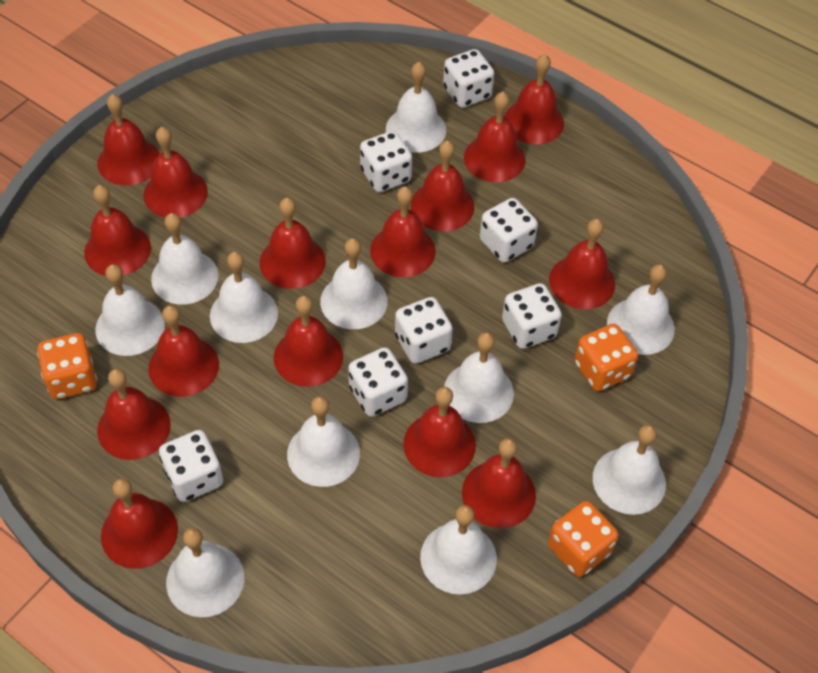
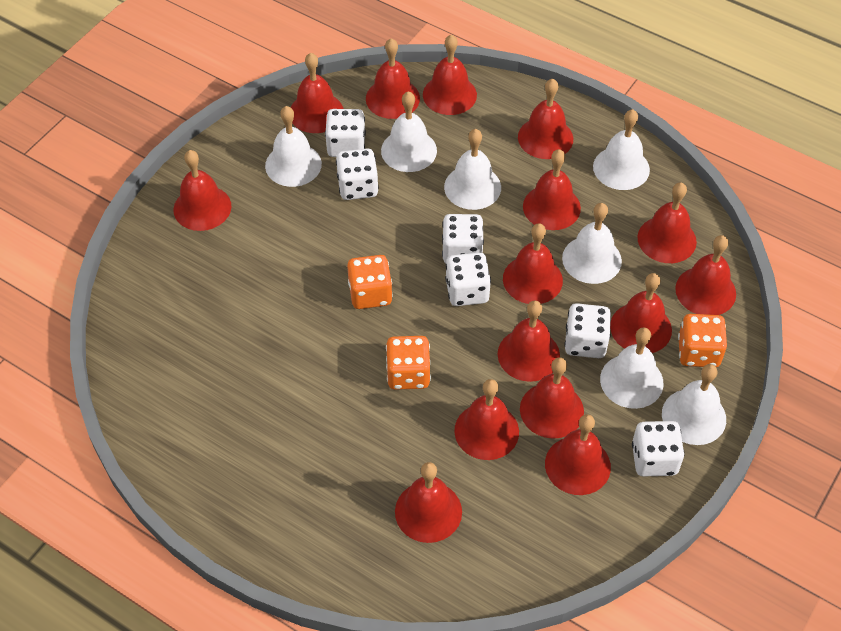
white bell: 11 -> 7
white dice: 7 -> 6

